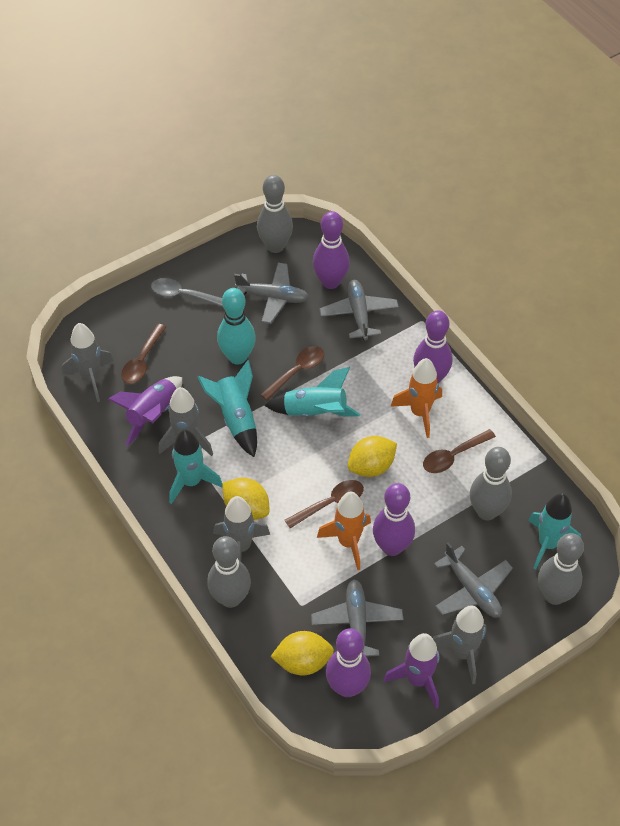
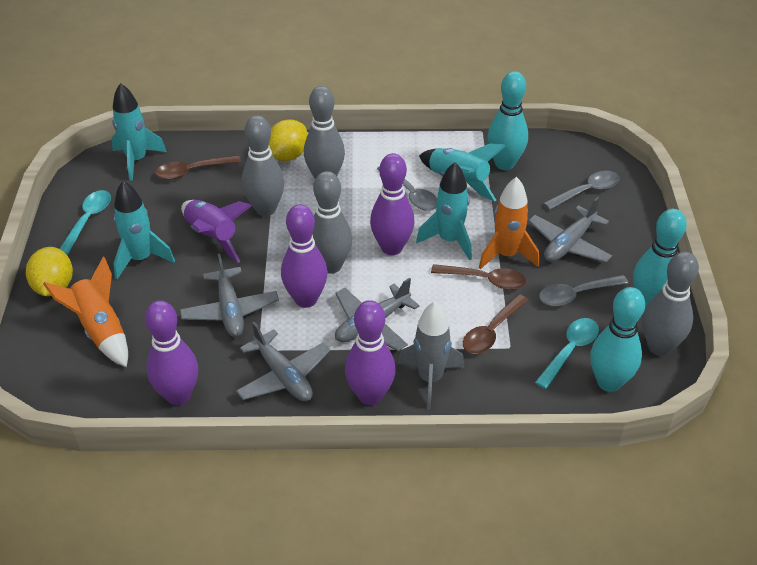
brown spoon: 4 -> 3
grey rocket: 4 -> 1
grey spoon: 1 -> 3
purple rocket: 2 -> 1
turquoise bowling pin: 1 -> 3
turquoise spoon: 0 -> 2
yellow lemon: 3 -> 2

